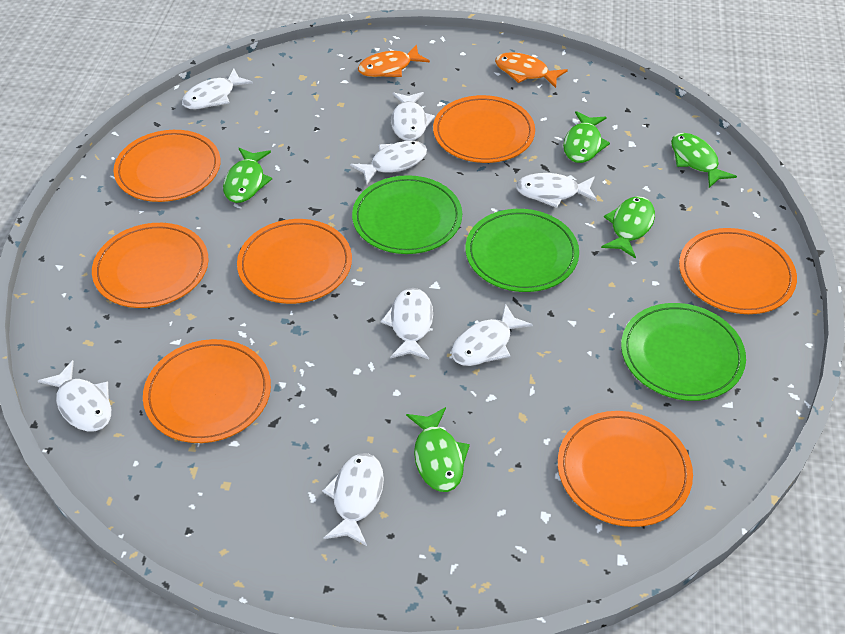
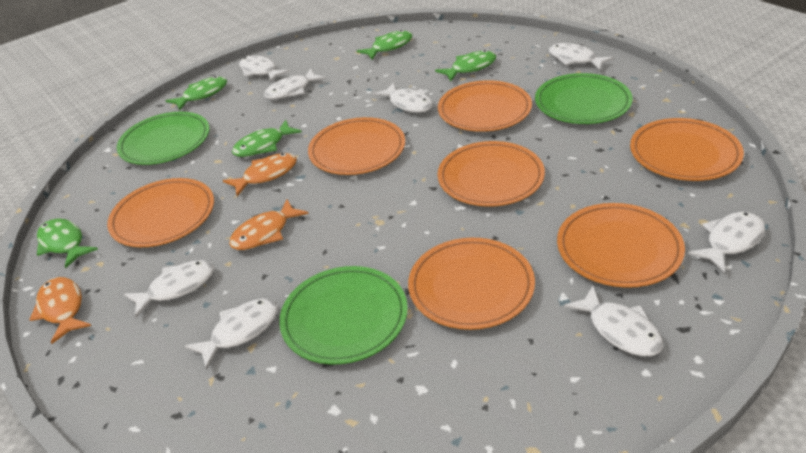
orange fish: 2 -> 3

